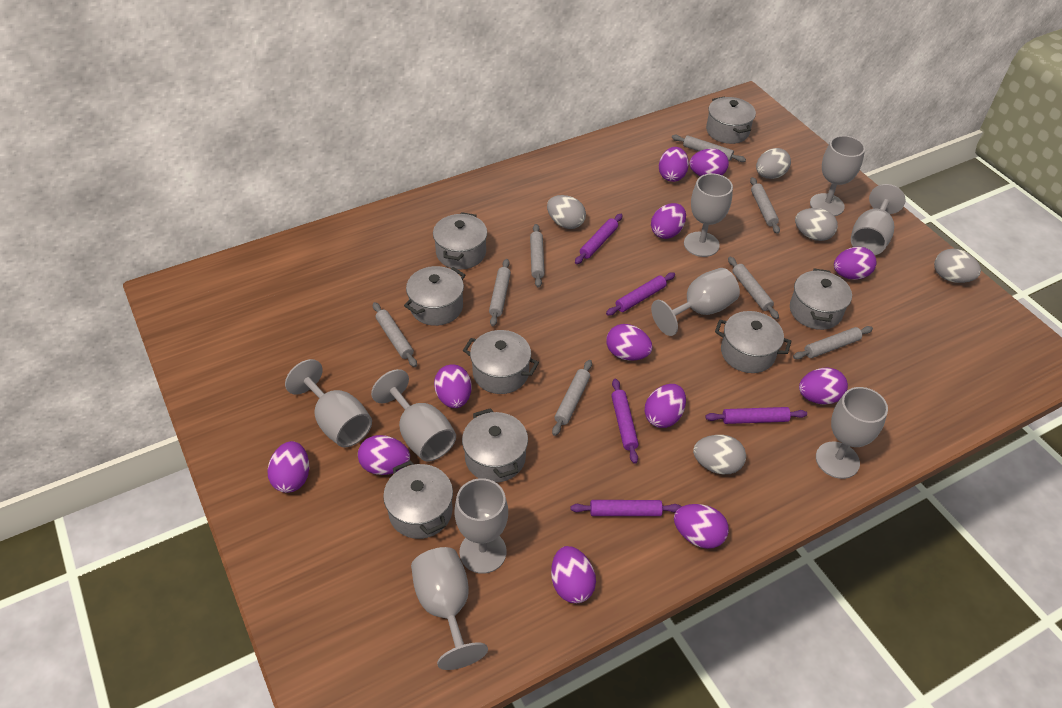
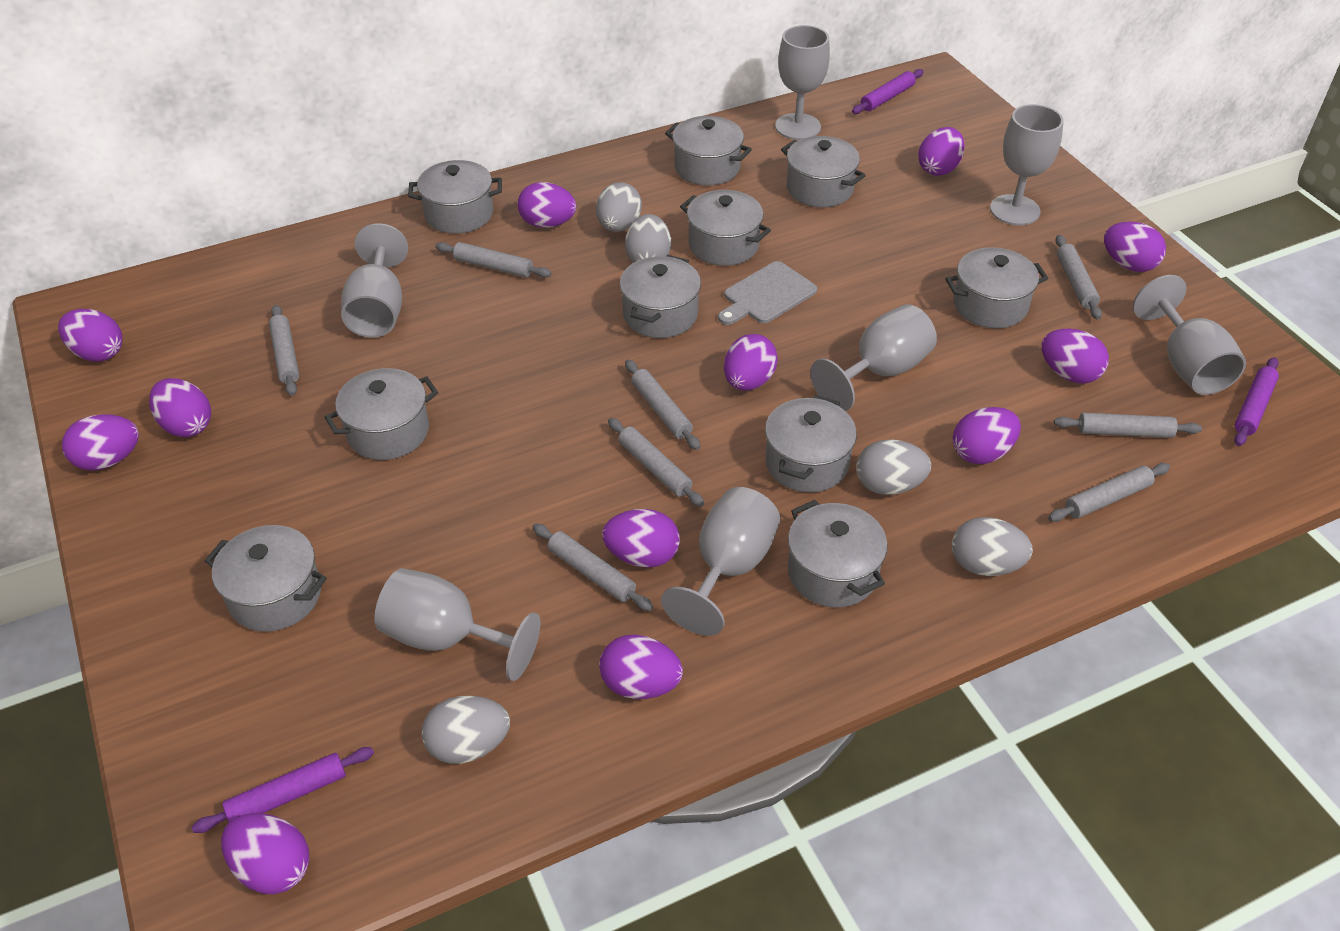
grey cutting board: 0 -> 1
grey goblet: 9 -> 7
grey pot: 8 -> 10
purple rolling pin: 5 -> 3

